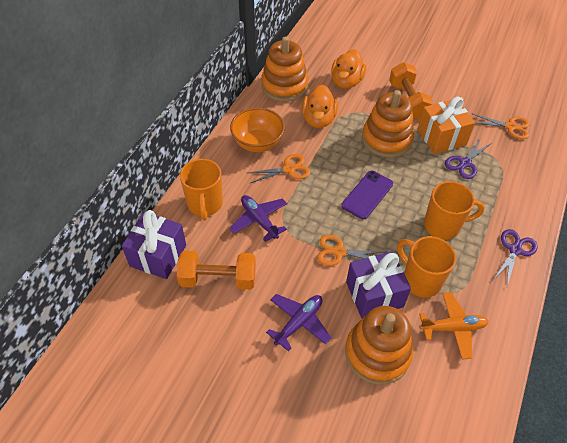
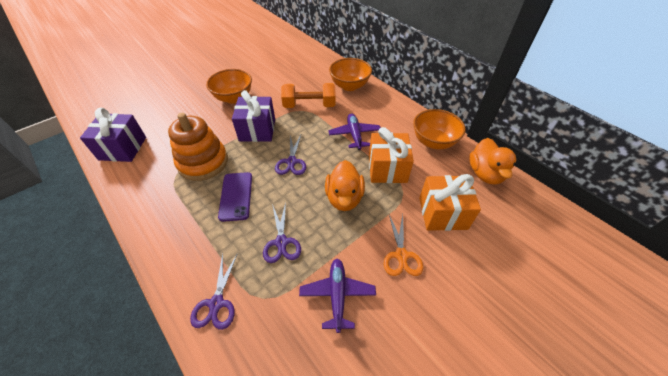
orange bowl: 1 -> 3
orange dumbbell: 2 -> 1
orange gift: 1 -> 2
orange mug: 3 -> 0
orange plane: 1 -> 0
orange scissors: 3 -> 1
orange stacking toy: 3 -> 1
purple scissors: 2 -> 3

